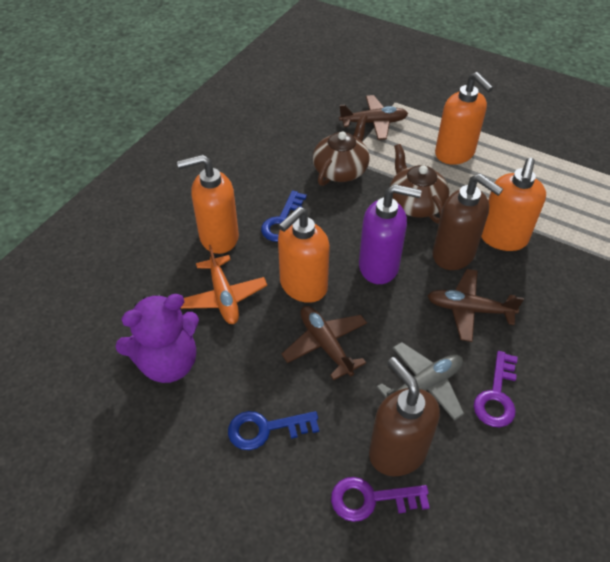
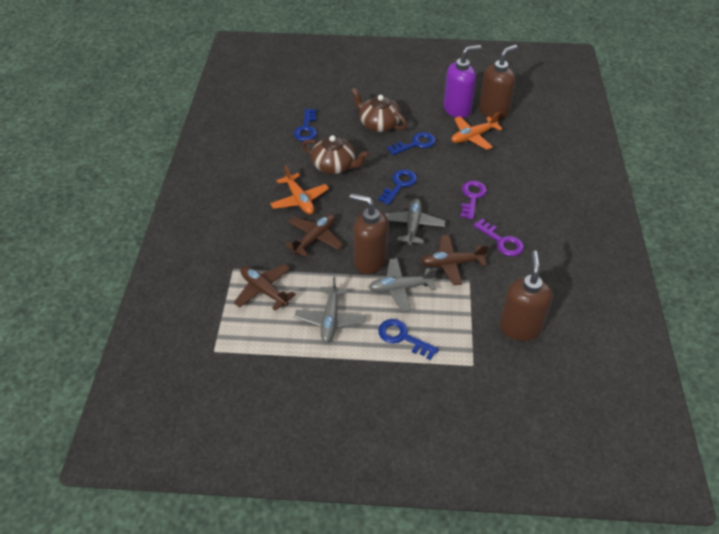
blue key: 2 -> 4
brown soap dispenser: 2 -> 3
grey plane: 1 -> 3
orange plane: 1 -> 2
orange soap dispenser: 4 -> 0
purple teddy bear: 1 -> 0

